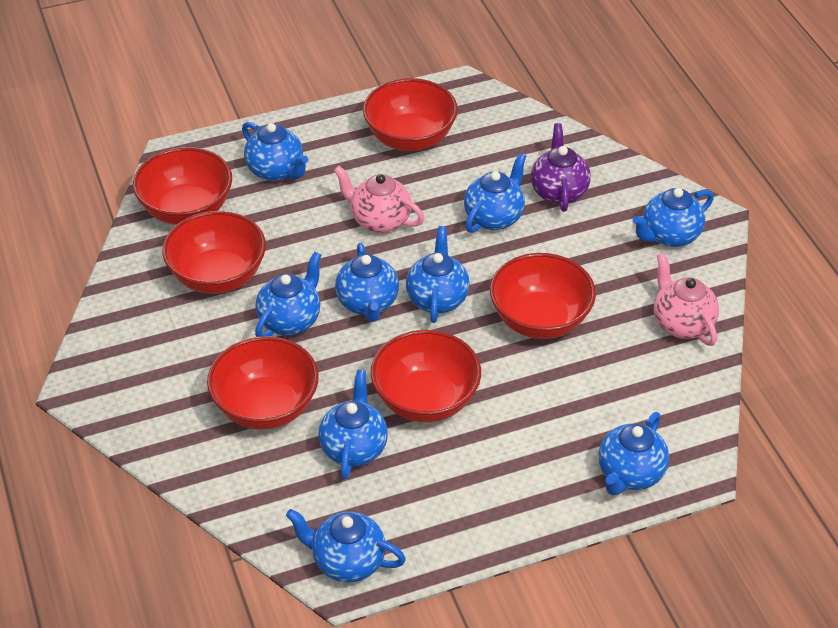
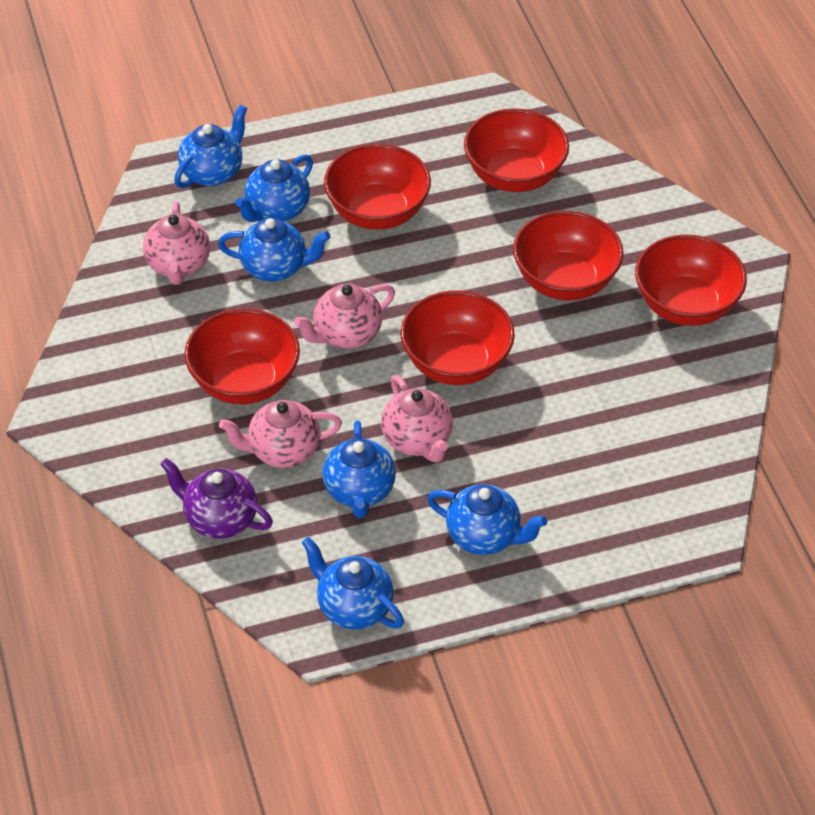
blue teapot: 9 -> 6
pink teapot: 2 -> 4

